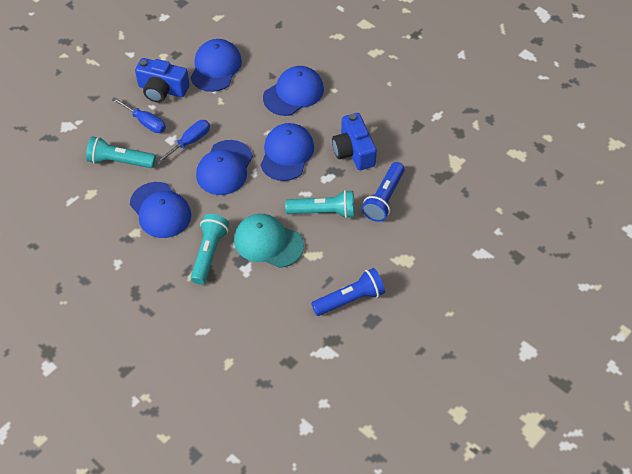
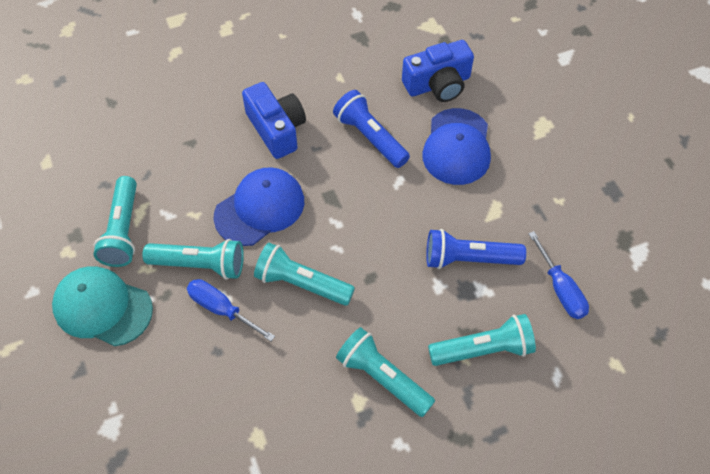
blue cap: 5 -> 2
turquoise flashlight: 3 -> 5

